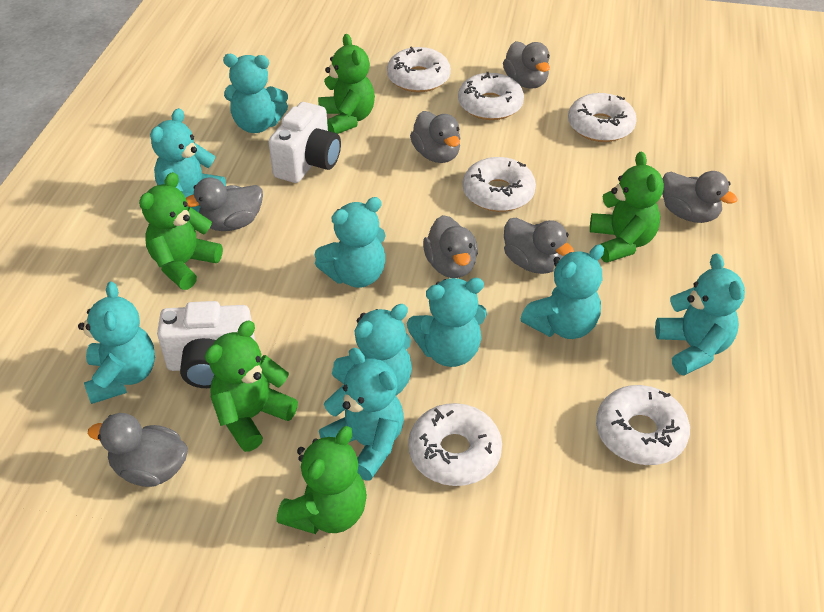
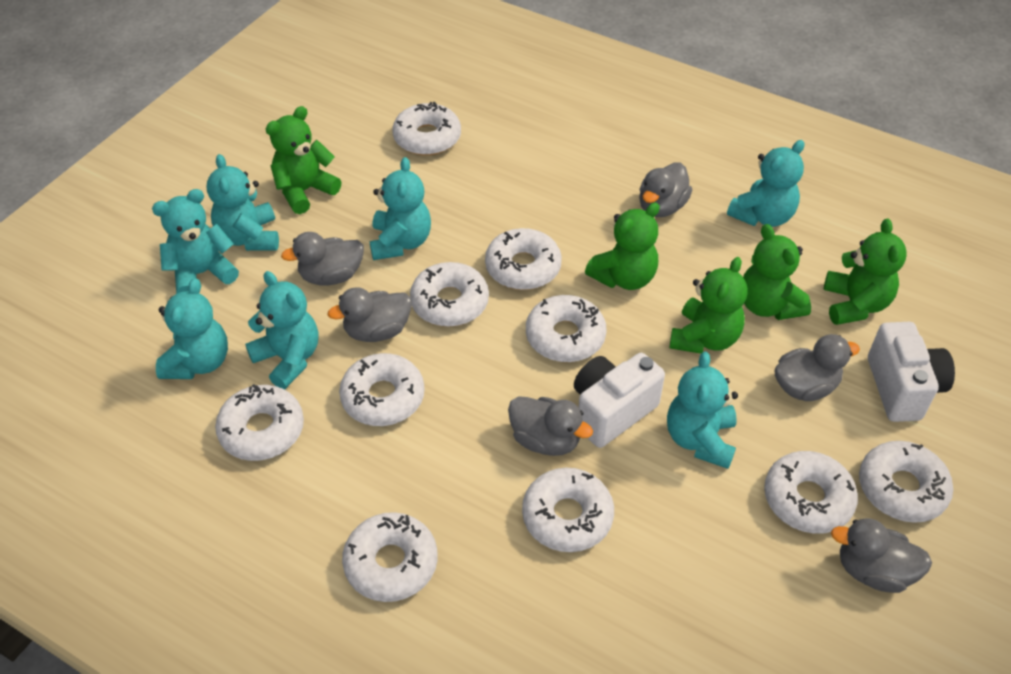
grey duck: 7 -> 6
turquoise teddy bear: 9 -> 7
white donut: 6 -> 10

